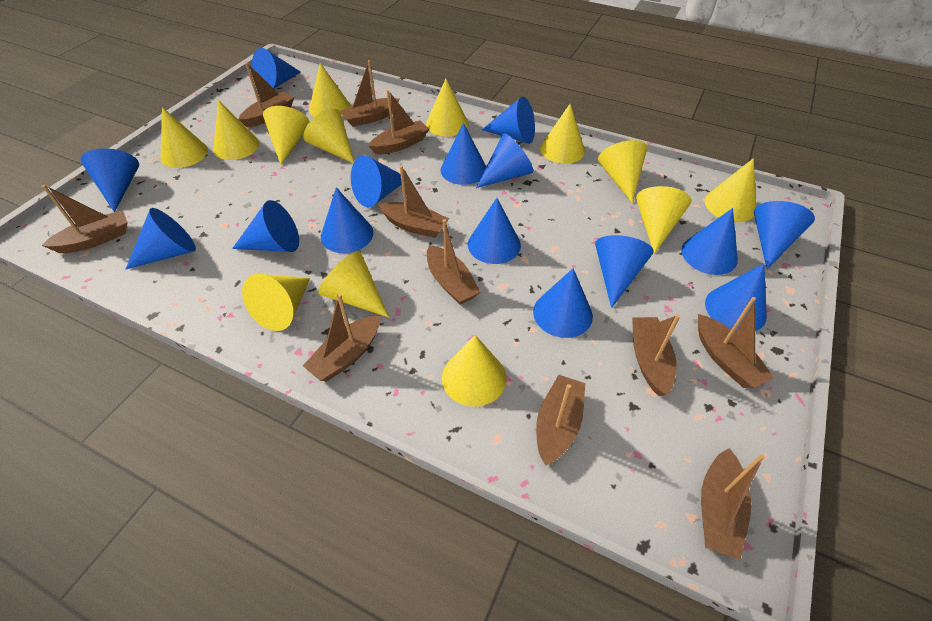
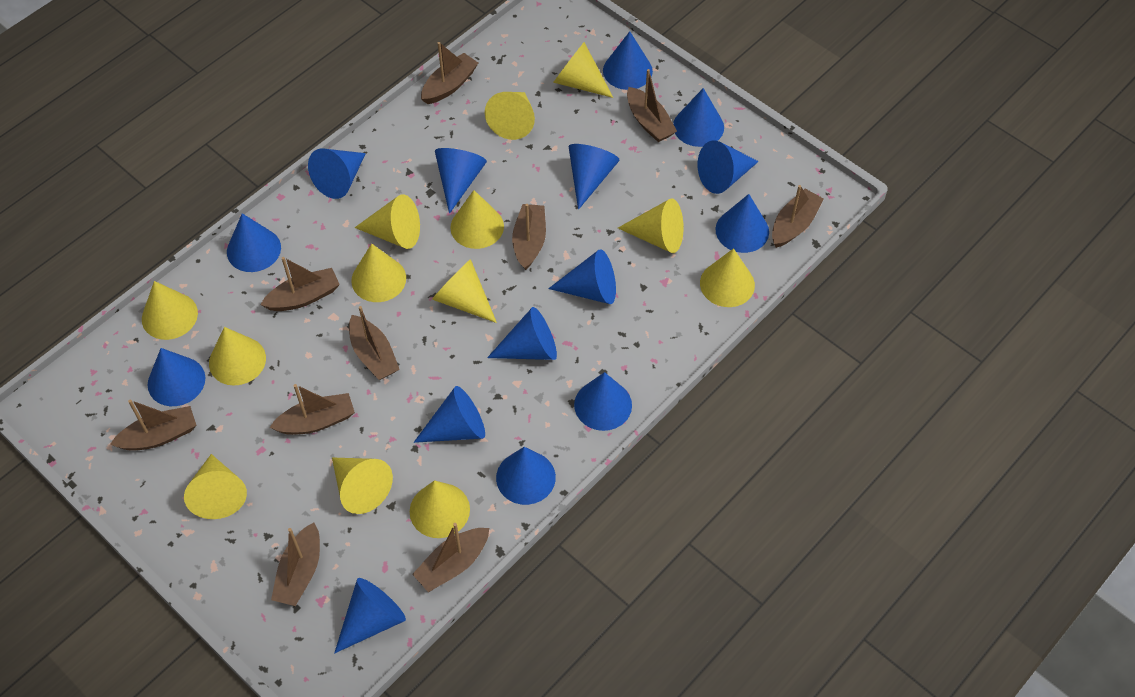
brown boat: 11 -> 10

